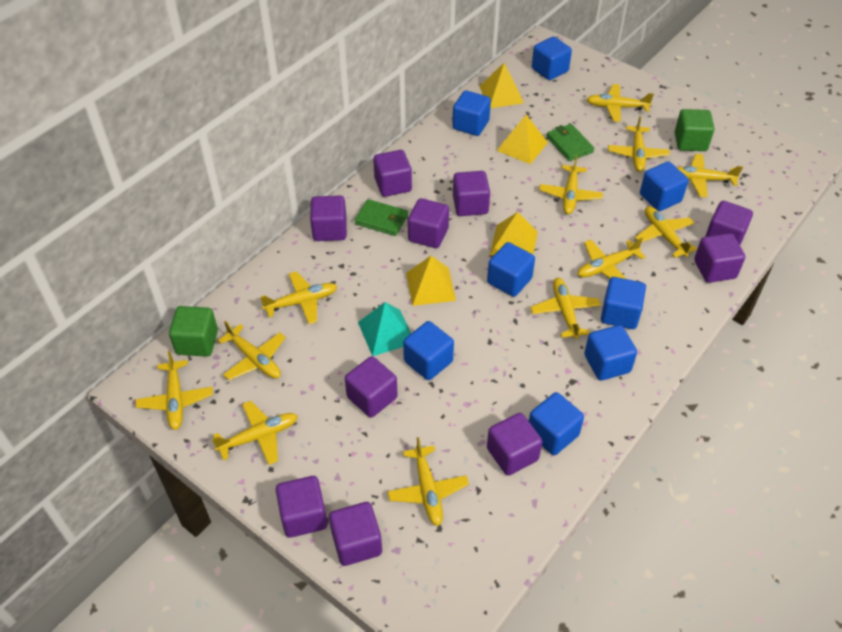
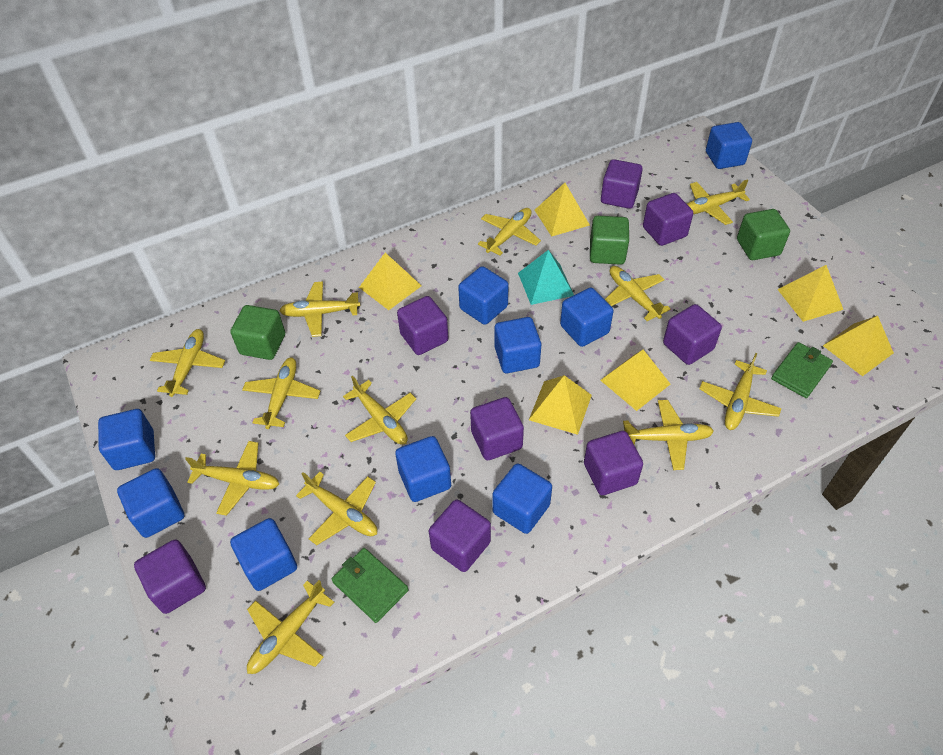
blue cube: 8 -> 9
green cube: 2 -> 3
purple cube: 10 -> 8
yellow pyramid: 4 -> 6

